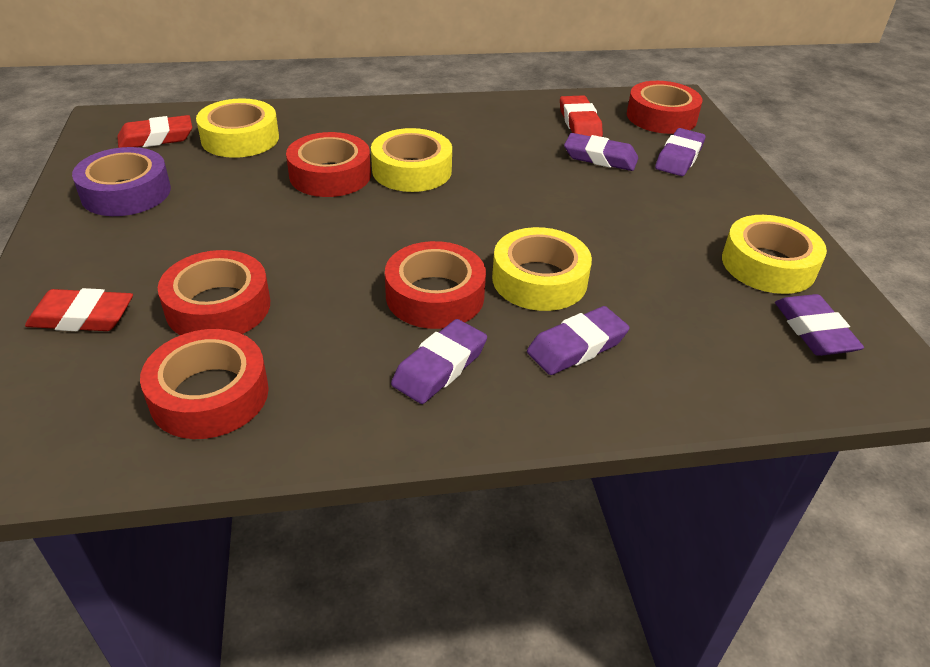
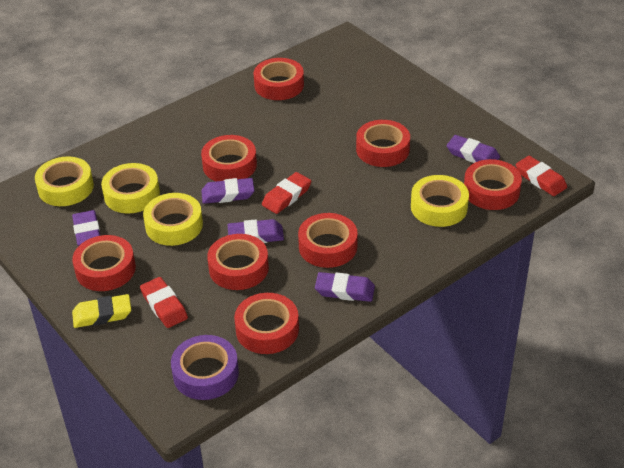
red tape: 5 -> 8
yellow eraser: 0 -> 1

